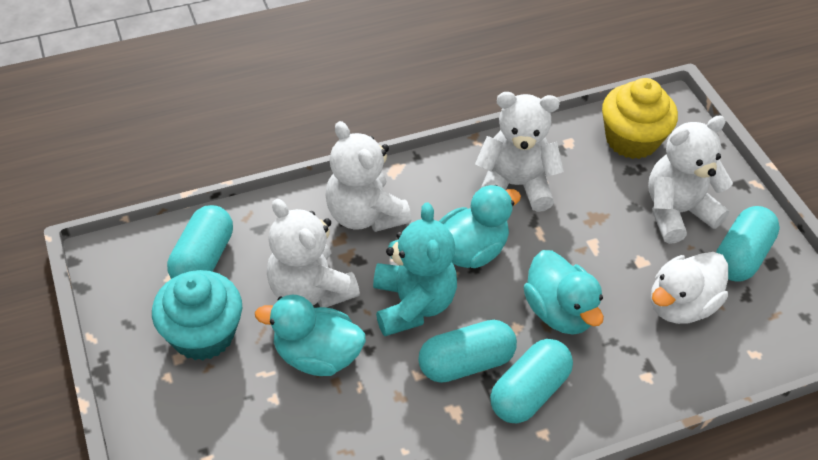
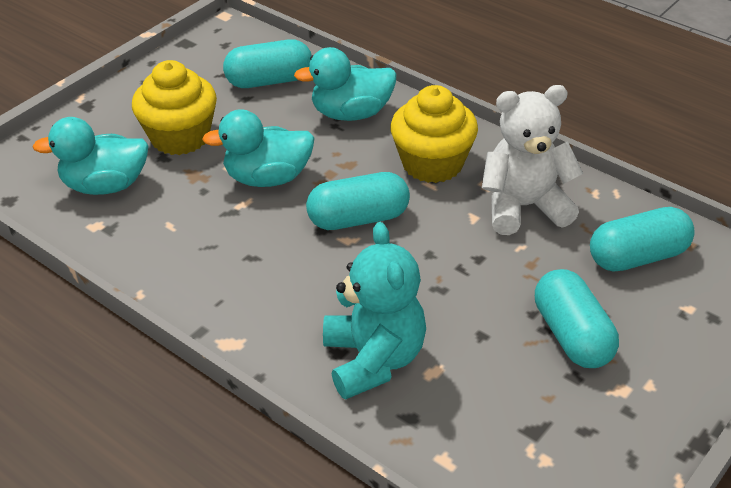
turquoise cupcake: 1 -> 0
white duck: 1 -> 0
white teddy bear: 4 -> 1
yellow cupcake: 1 -> 2

